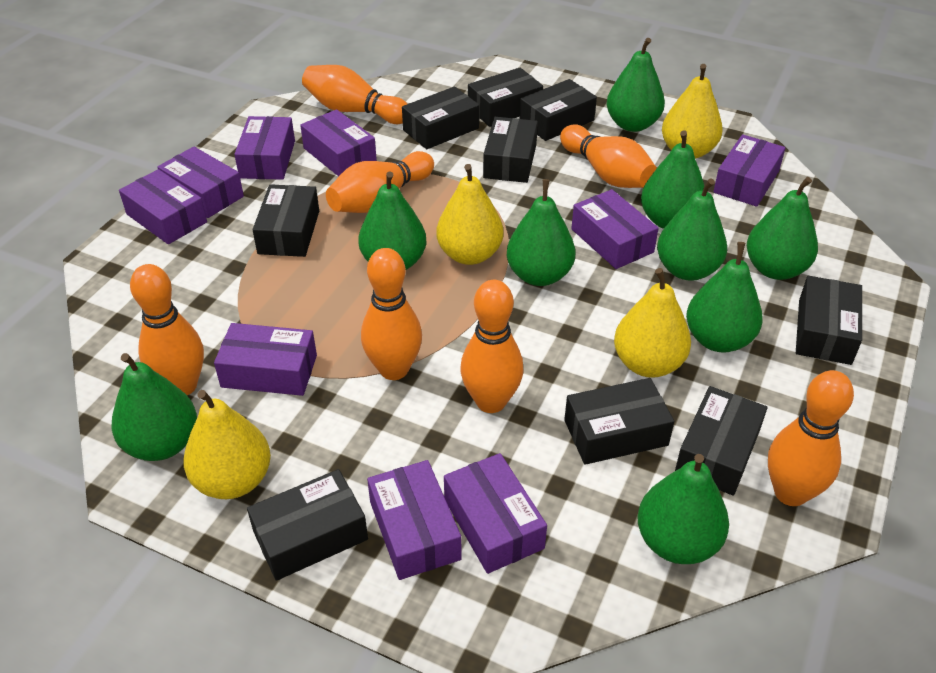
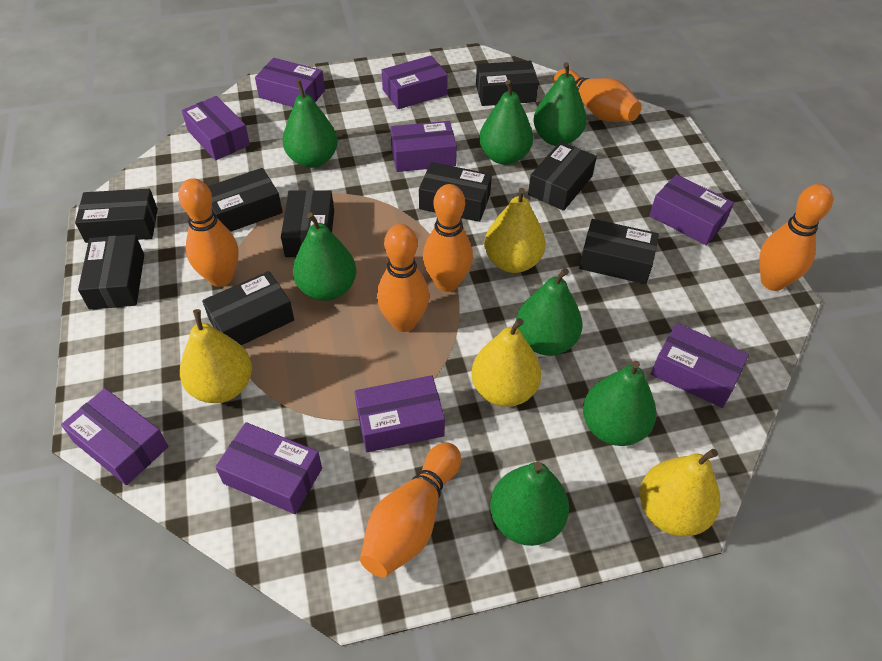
green pear: 9 -> 7
orange bowling pin: 7 -> 6

